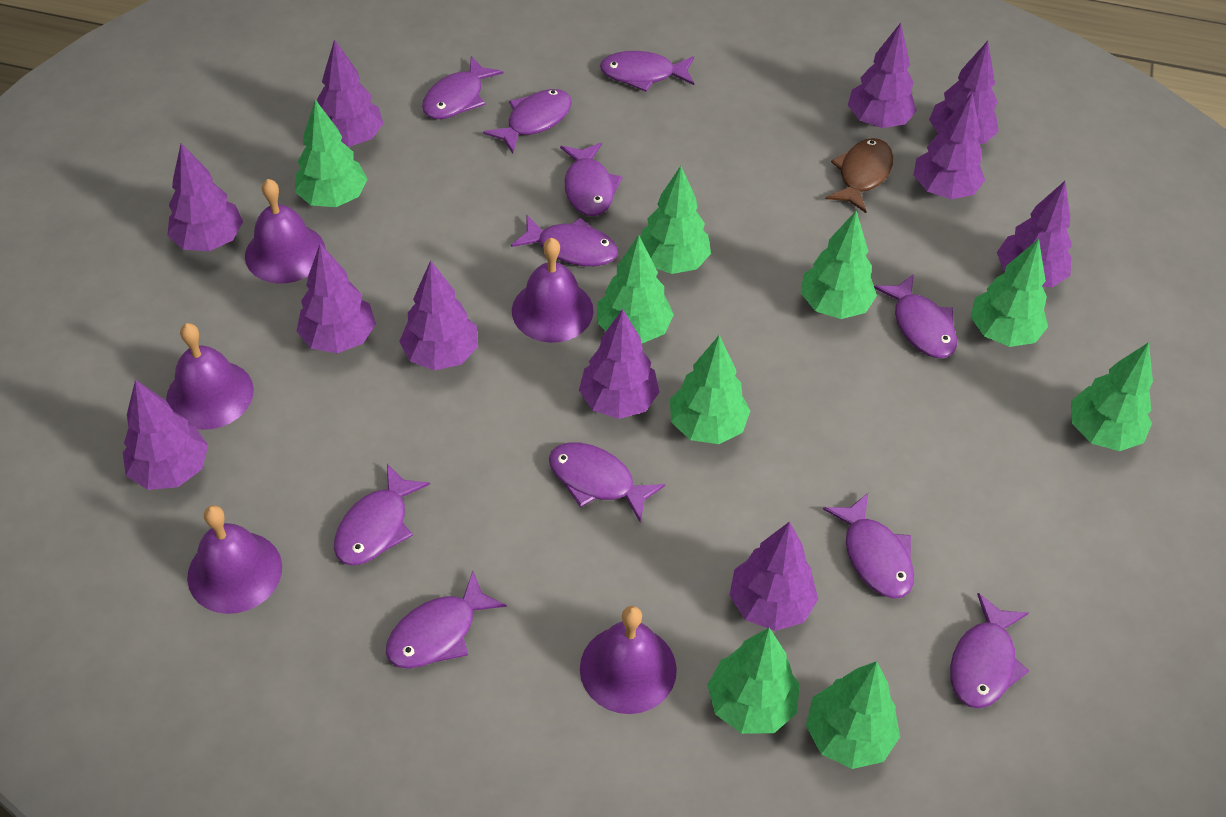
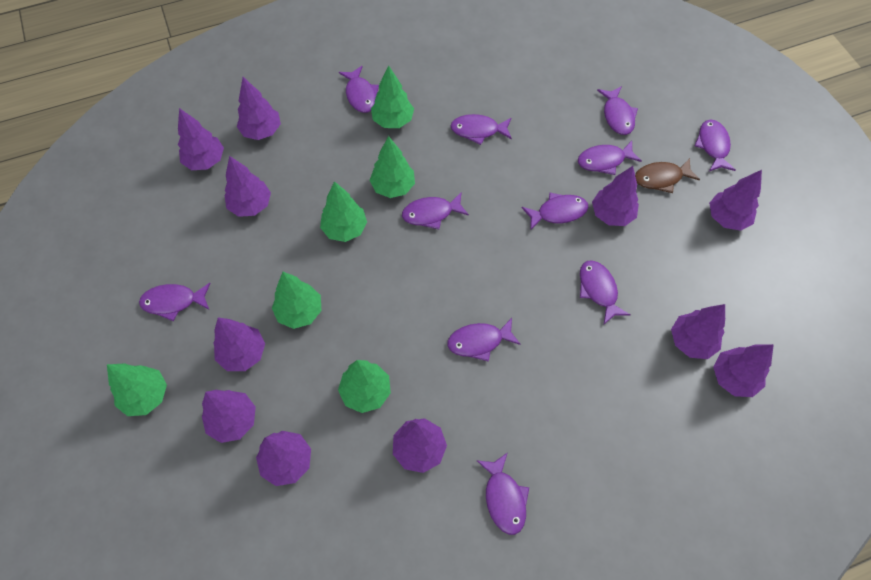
green tree: 9 -> 6
purple bell: 5 -> 0

